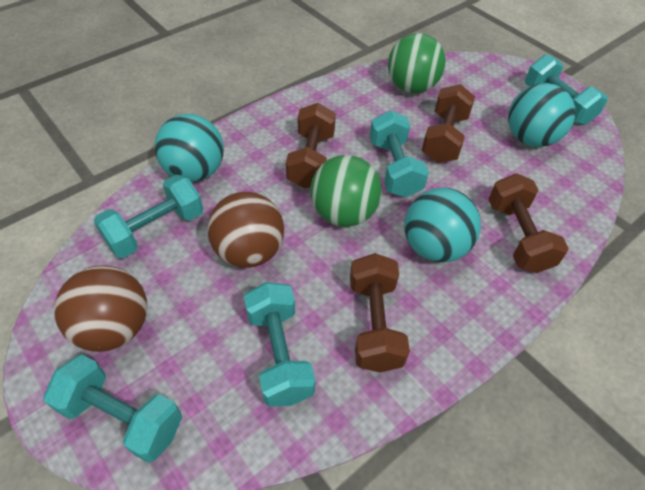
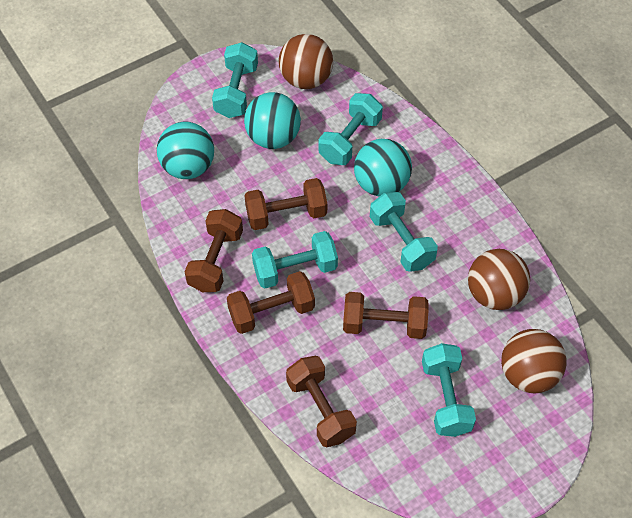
brown ball: 2 -> 3
brown dumbbell: 4 -> 5
green ball: 2 -> 0

